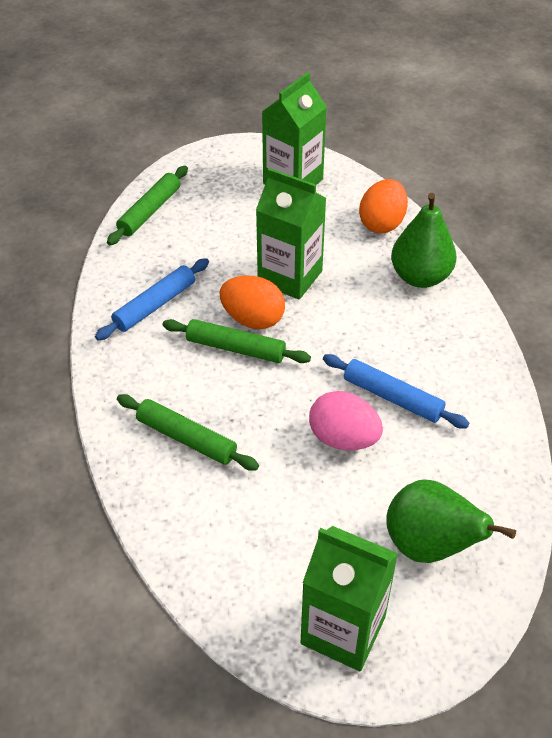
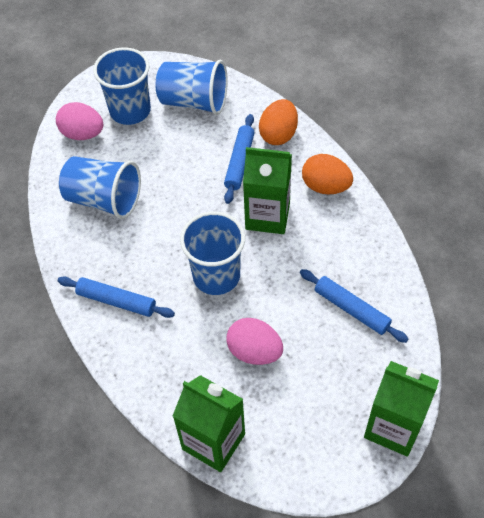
blue cup: 0 -> 4
blue rolling pin: 2 -> 3
green pear: 2 -> 0
green rolling pin: 3 -> 0
pink egg: 1 -> 2

